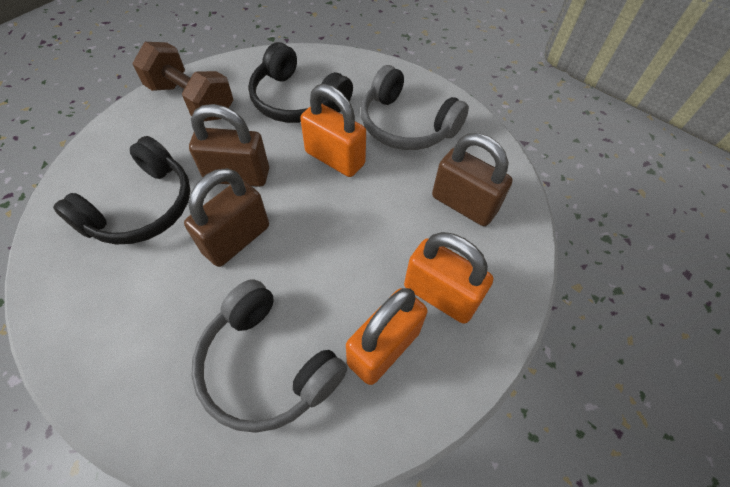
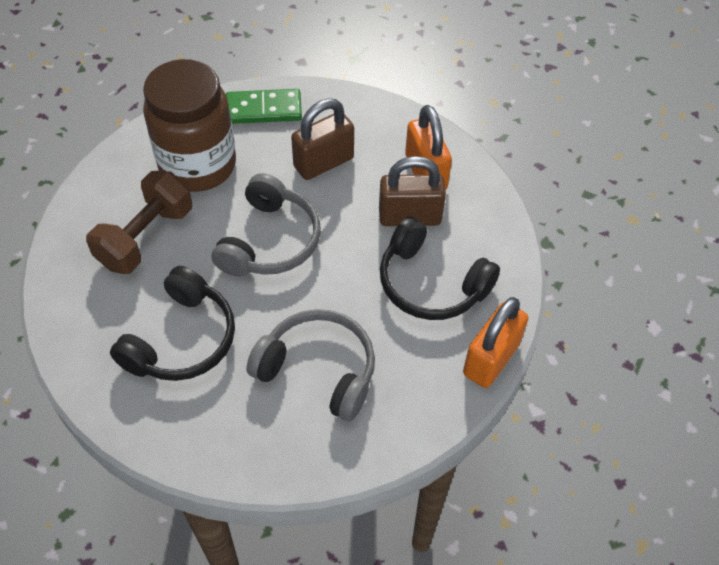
brown jar: 0 -> 1
brown padlock: 3 -> 2
green domino: 0 -> 1
orange padlock: 3 -> 2

